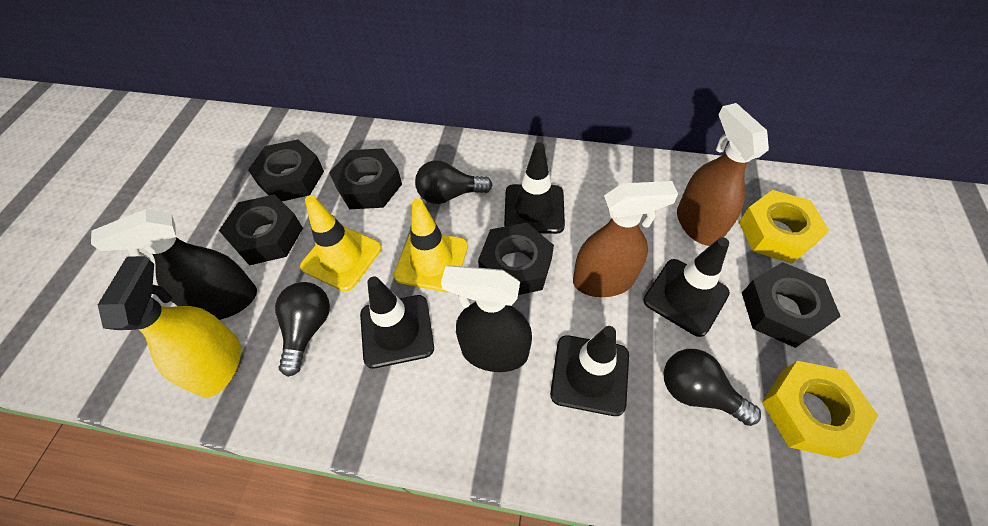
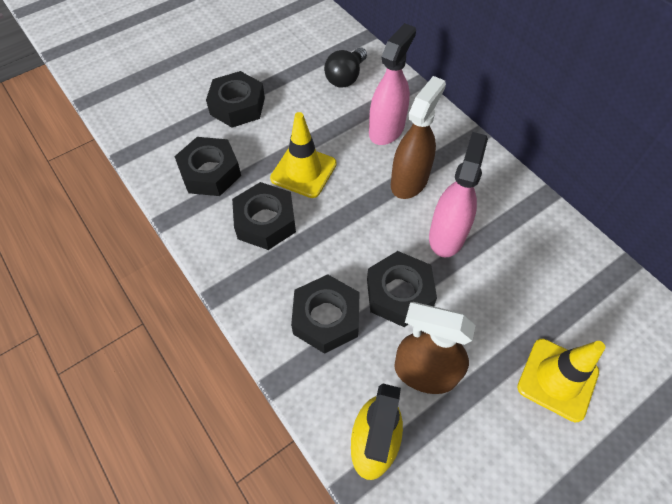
black light bulb: 3 -> 1
black spray bottle: 2 -> 0
black traffic cone: 4 -> 0
pink spray bottle: 0 -> 2
yellow nut: 2 -> 0

